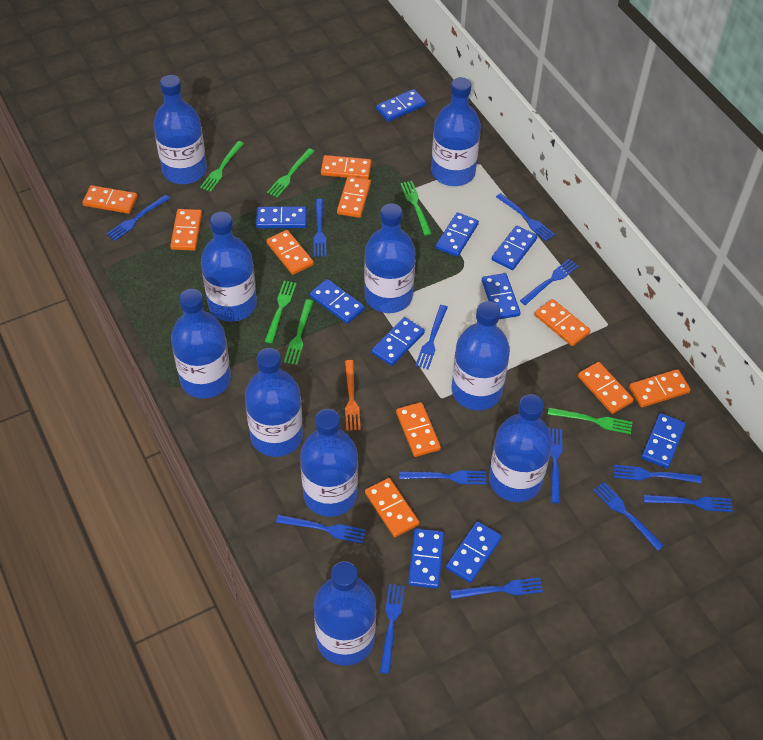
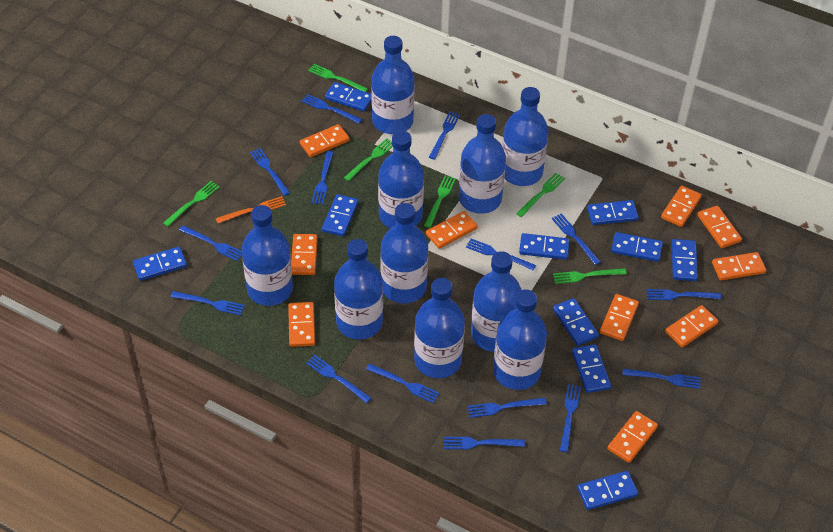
blue fork: 13 -> 15

